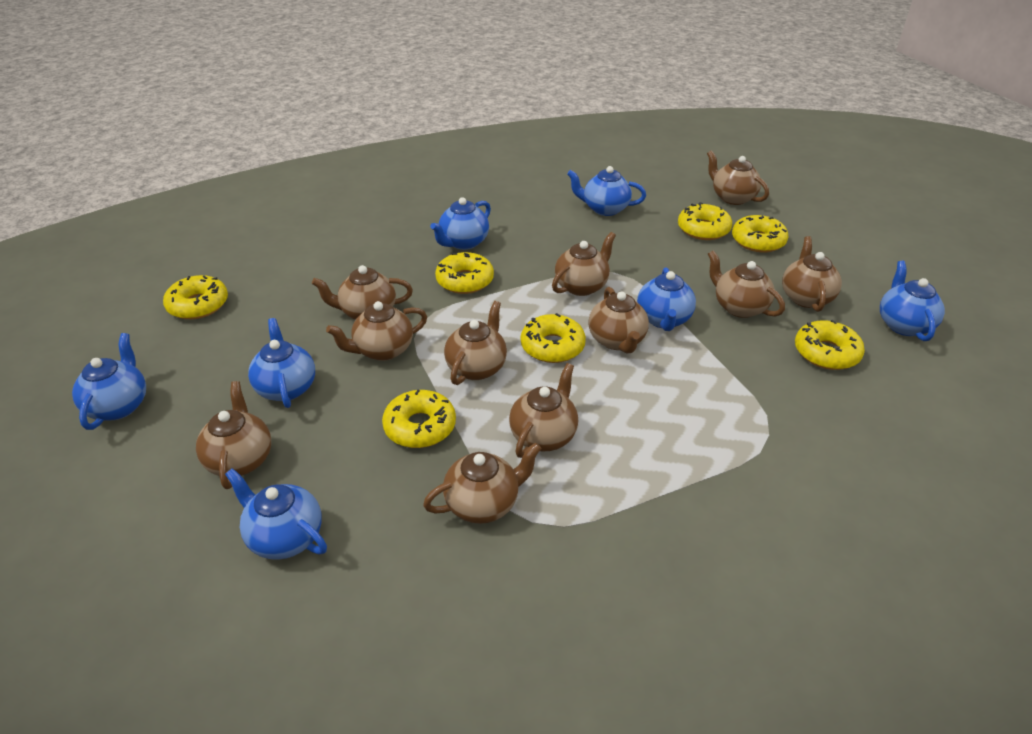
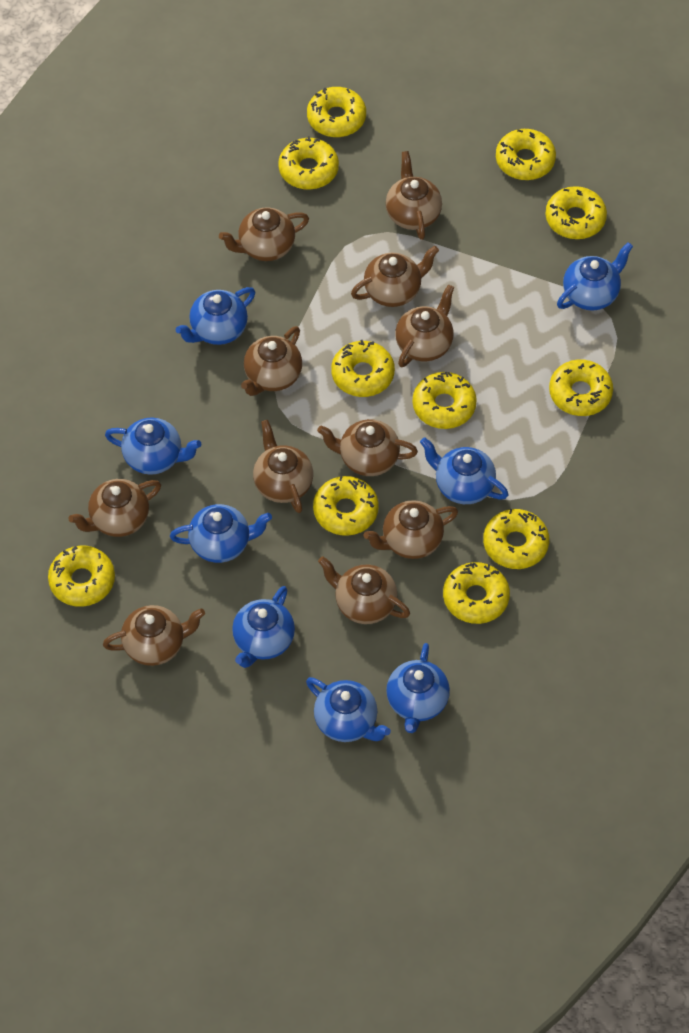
blue teapot: 7 -> 8
yellow donut: 7 -> 11

